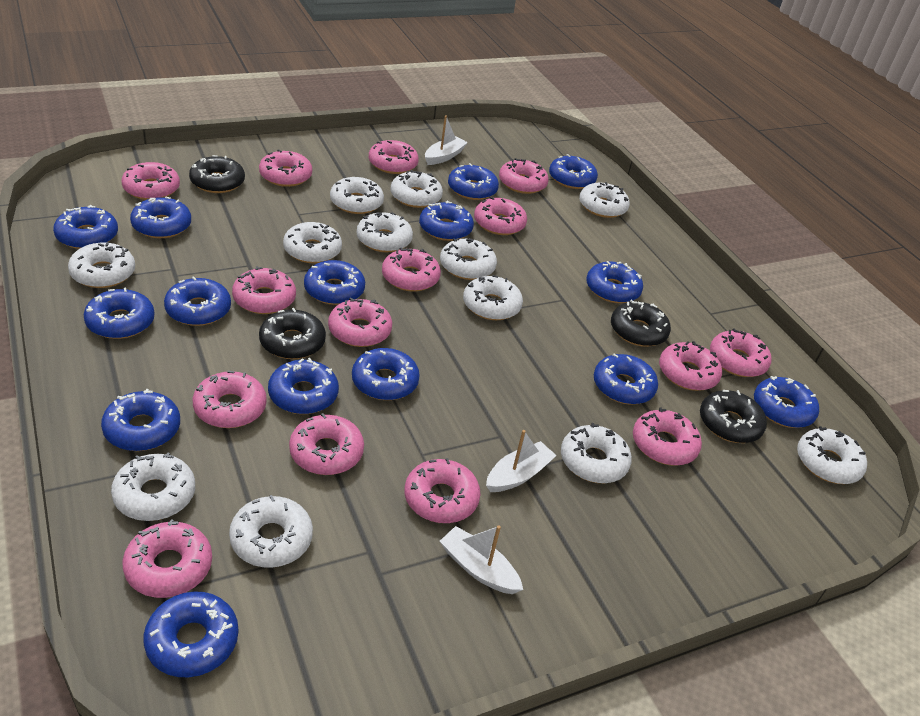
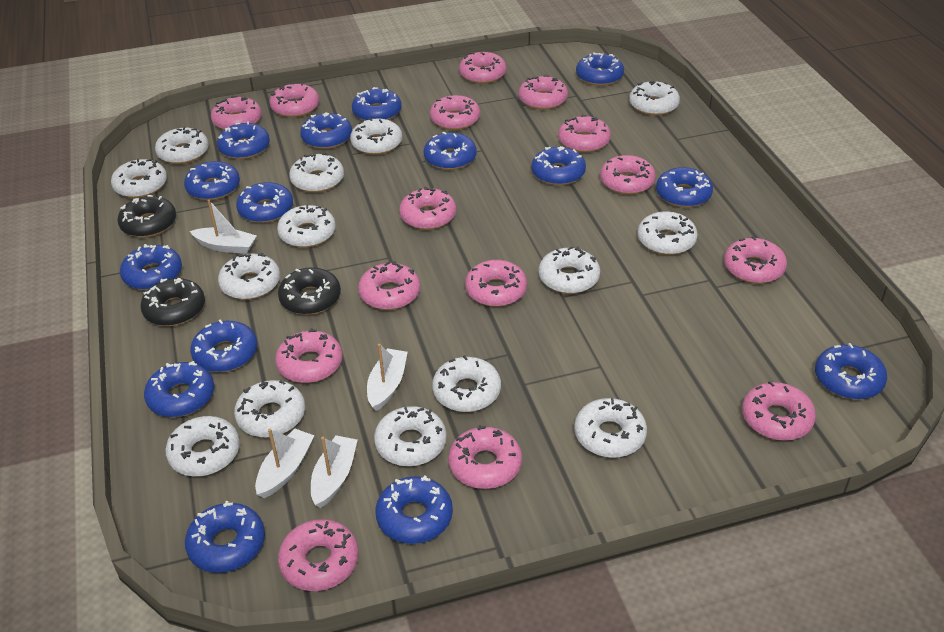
black donut: 4 -> 3
white boat: 3 -> 4
white donut: 12 -> 14

